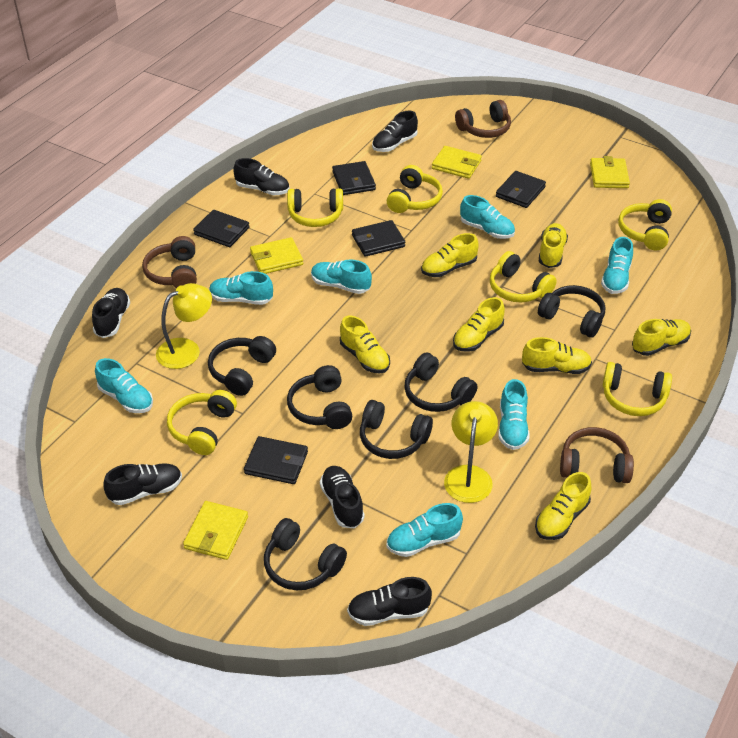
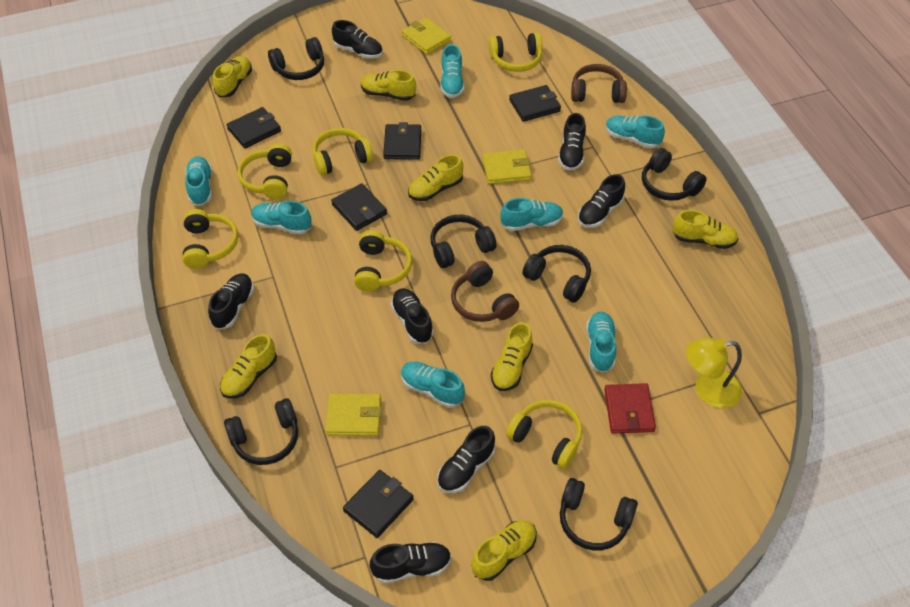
black shoe: 6 -> 7
brown headphones: 3 -> 2
red wallet: 0 -> 1
yellow lamp: 2 -> 1
yellow wallet: 4 -> 3

